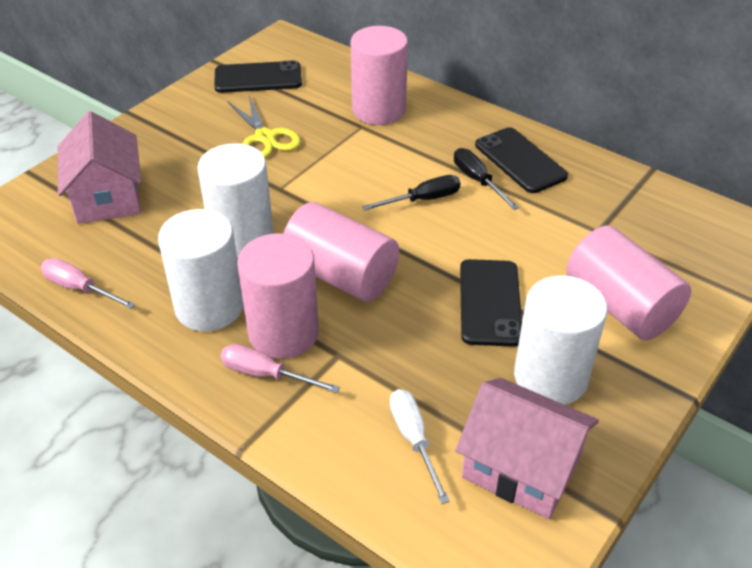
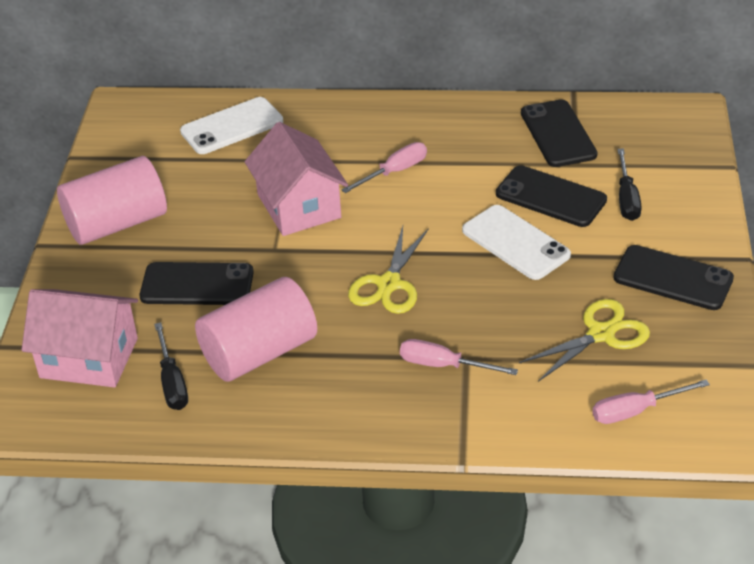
black phone: 3 -> 4
pink cylinder: 4 -> 2
pink screwdriver: 2 -> 3
white cylinder: 3 -> 0
white phone: 0 -> 2
white screwdriver: 1 -> 0
yellow scissors: 1 -> 2

